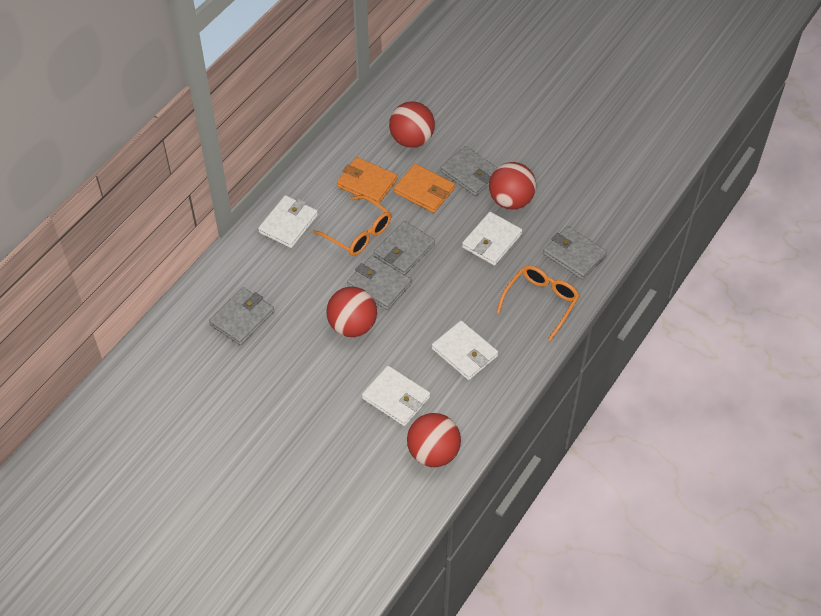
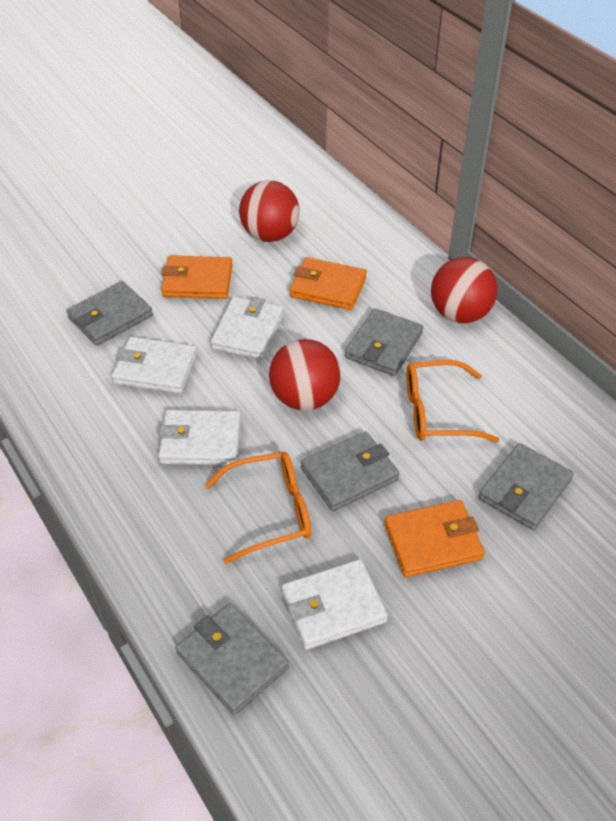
orange wallet: 2 -> 3
red ball: 4 -> 3

